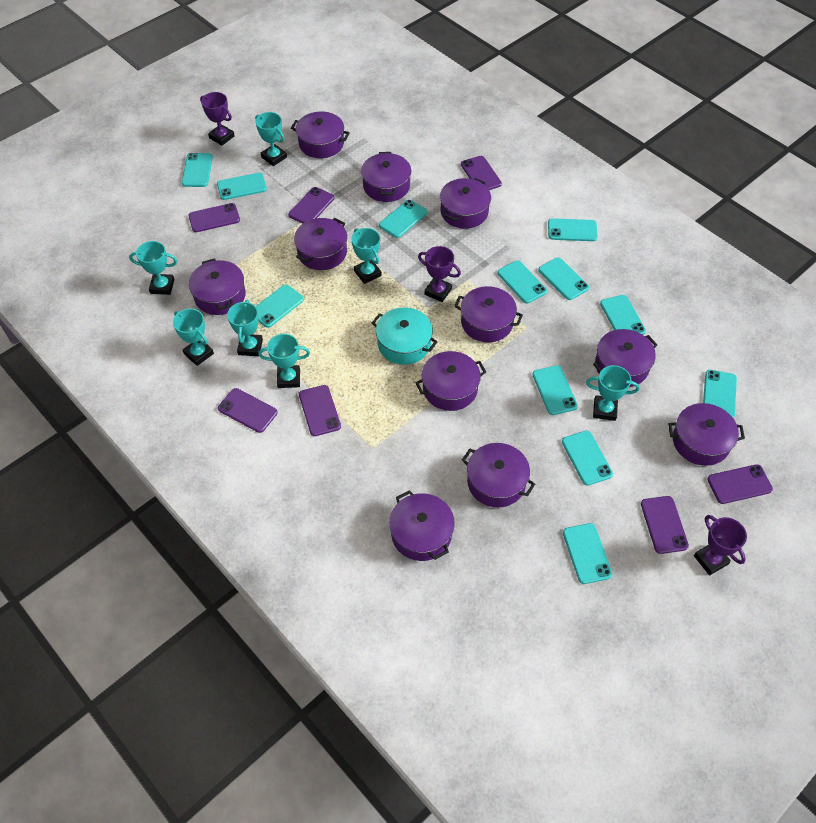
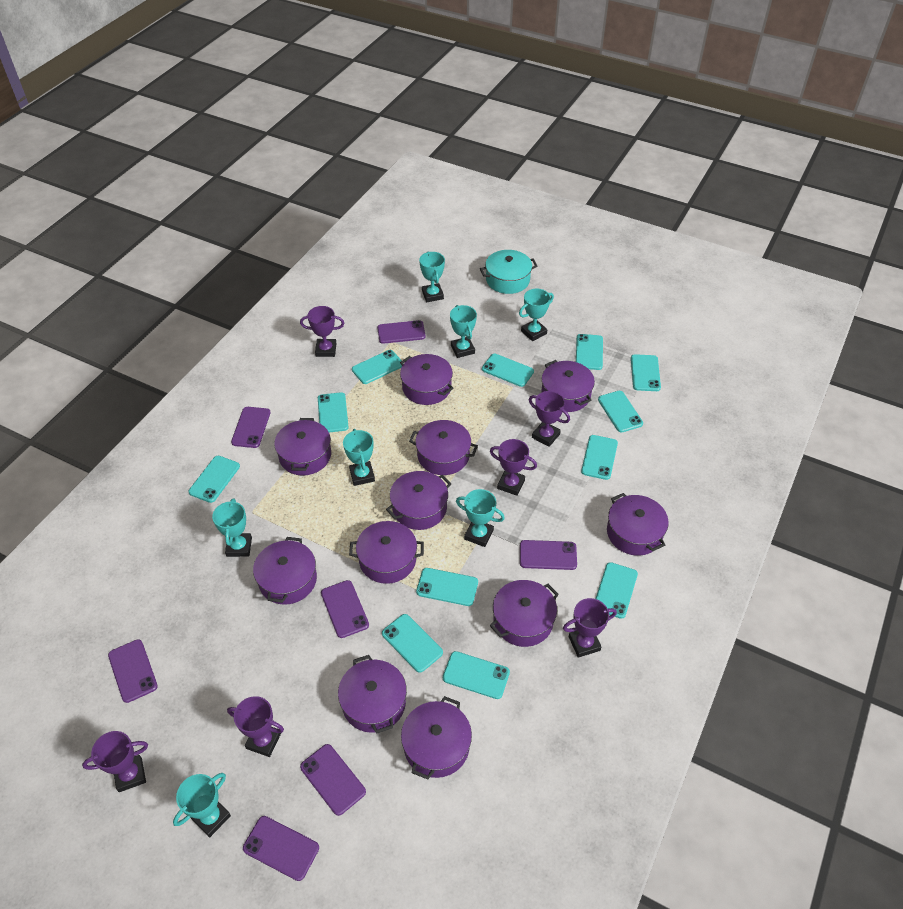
purple trophy: 3 -> 6

